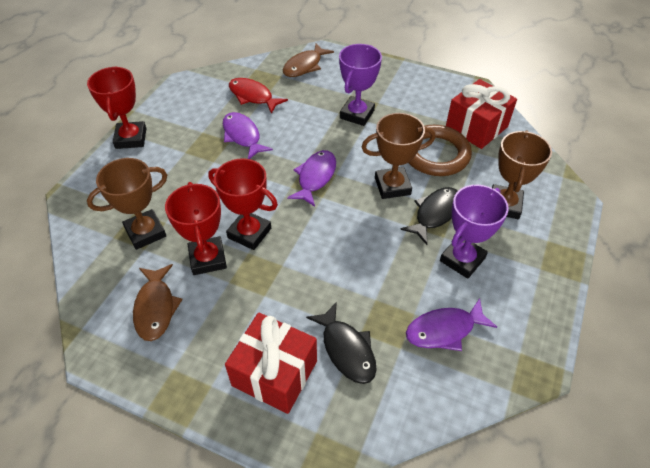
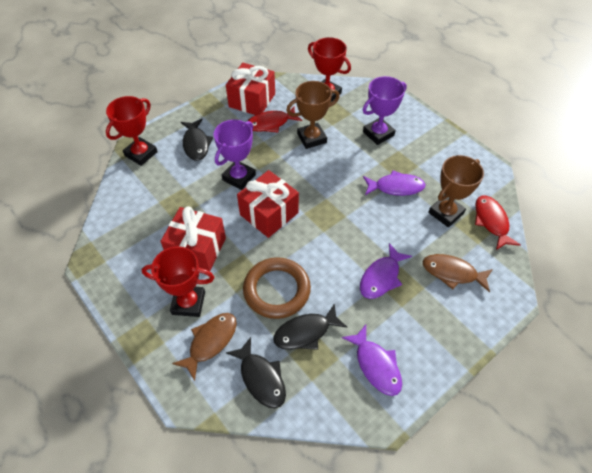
black fish: 2 -> 3
brown trophy: 3 -> 2
red fish: 1 -> 2
red gift: 2 -> 3

